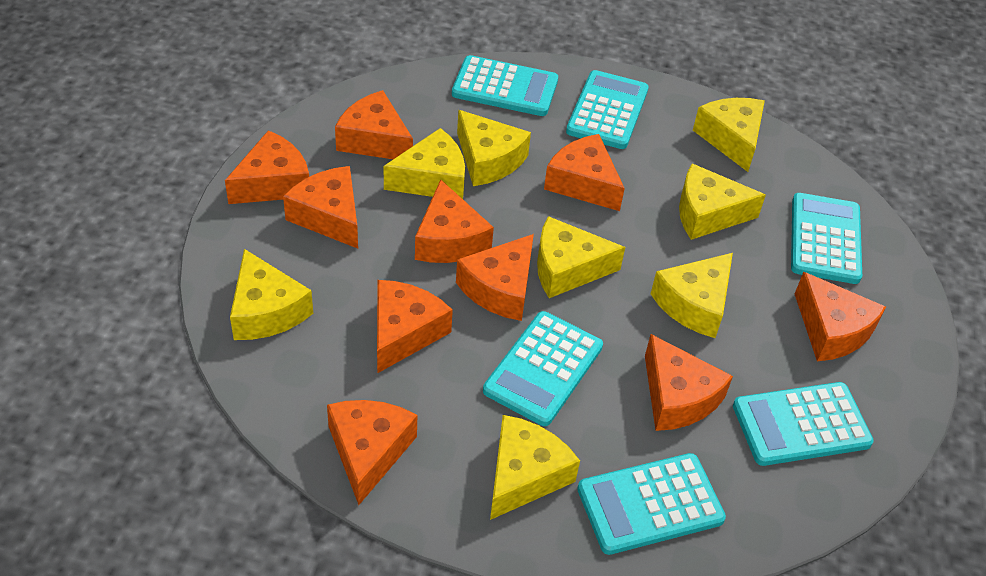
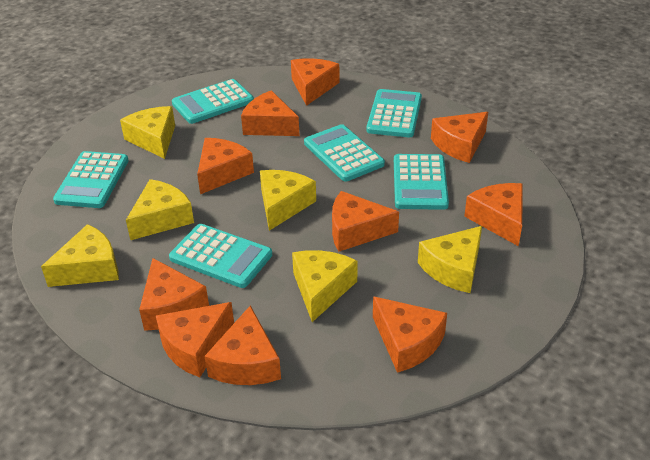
yellow cheese: 8 -> 6

